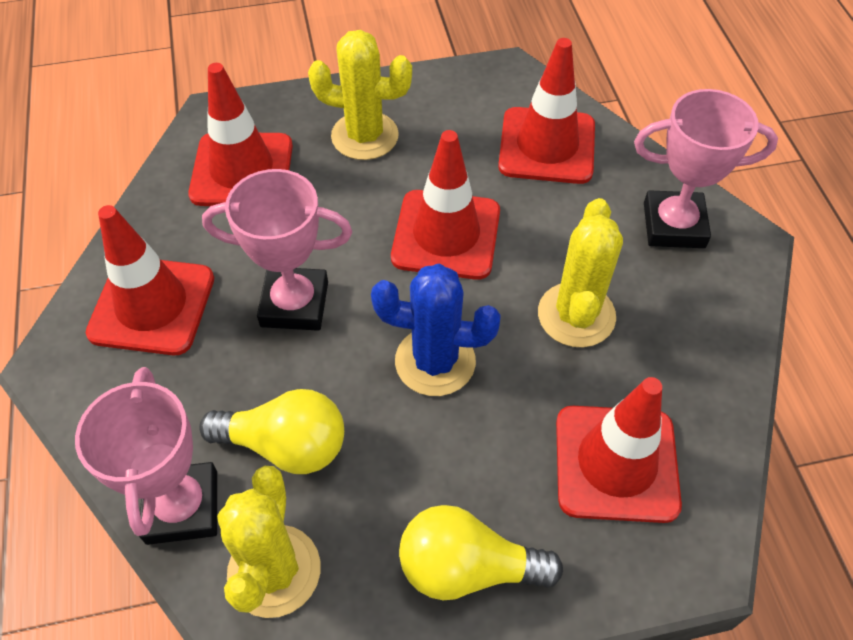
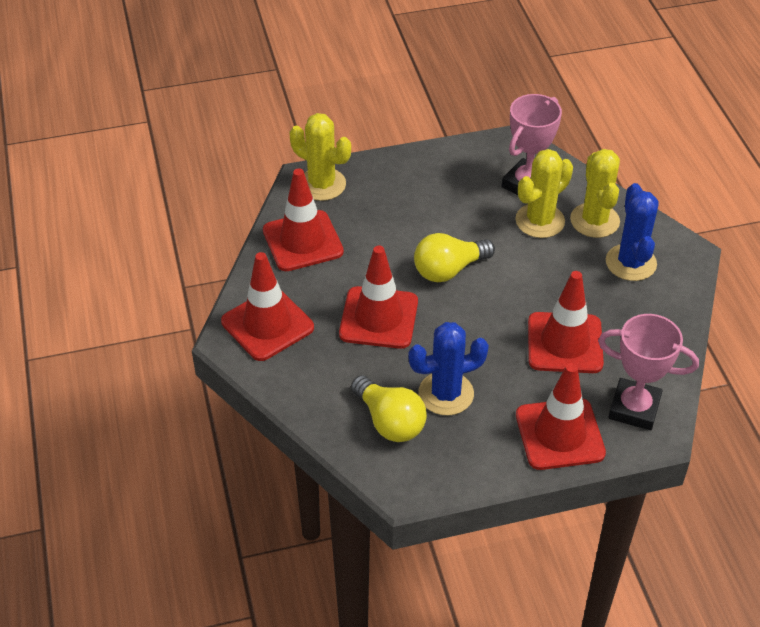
blue cactus: 1 -> 2
pink trophy: 3 -> 2

